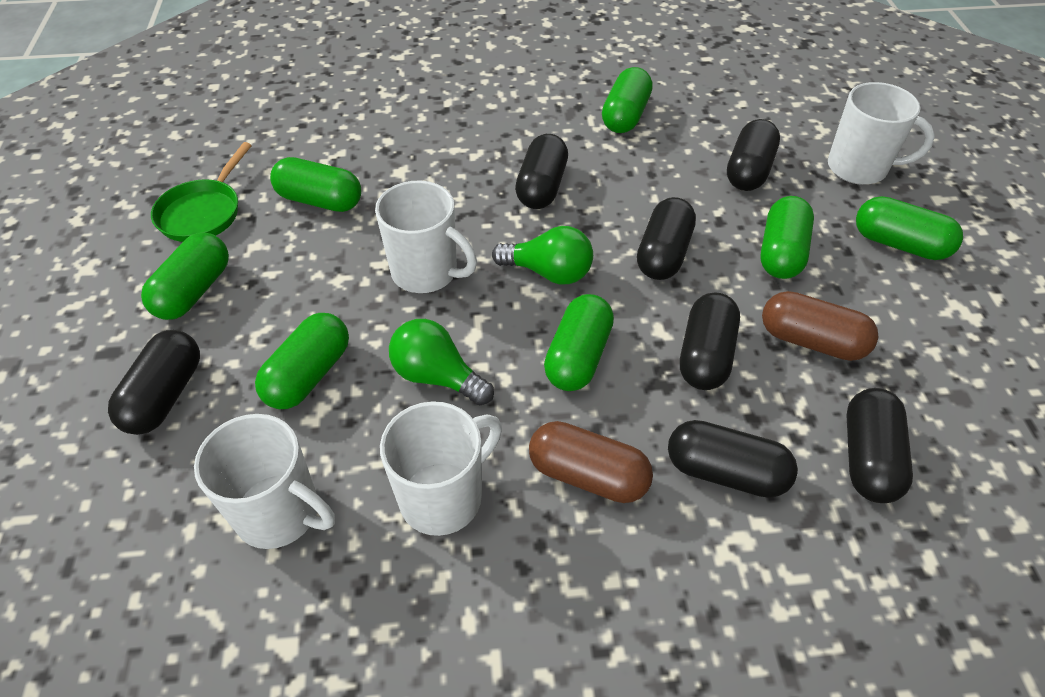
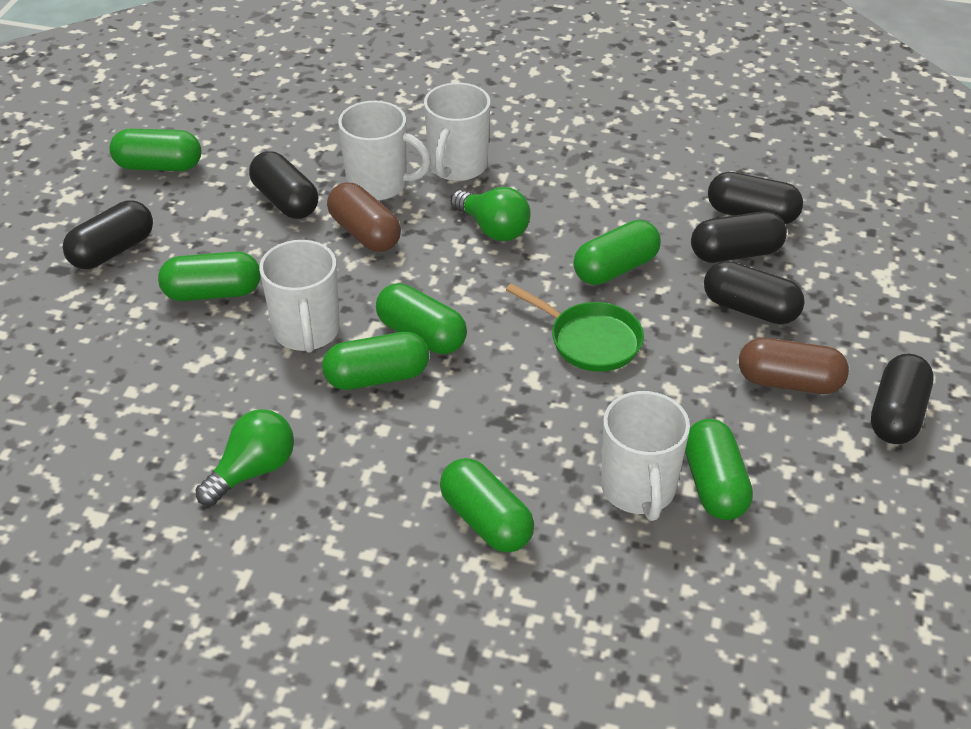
black capsule: 7 -> 6

